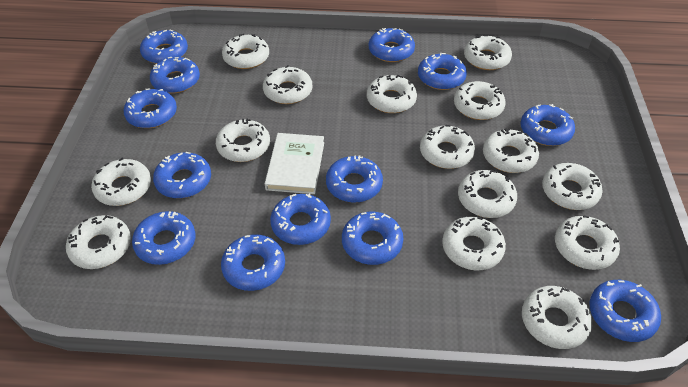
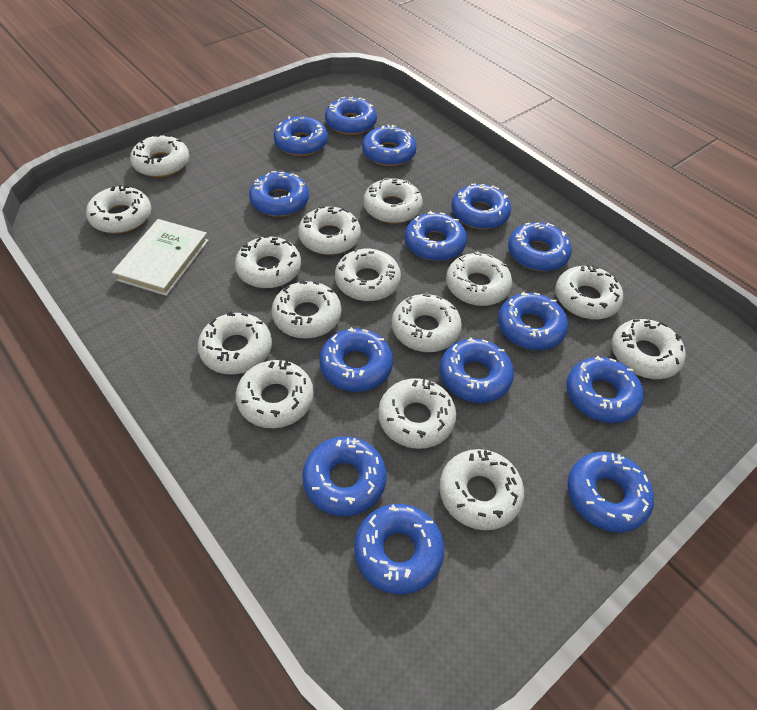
blue donut: 13 -> 14

